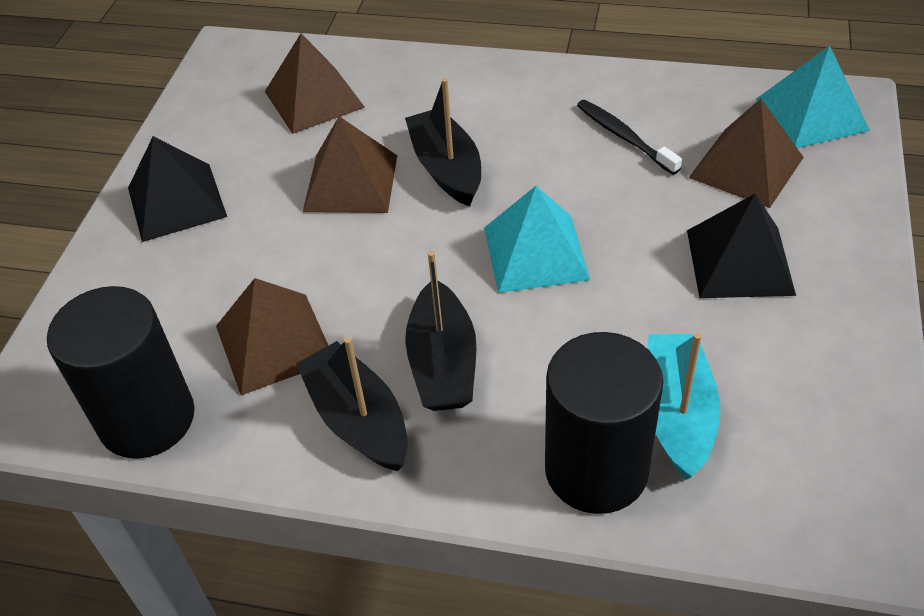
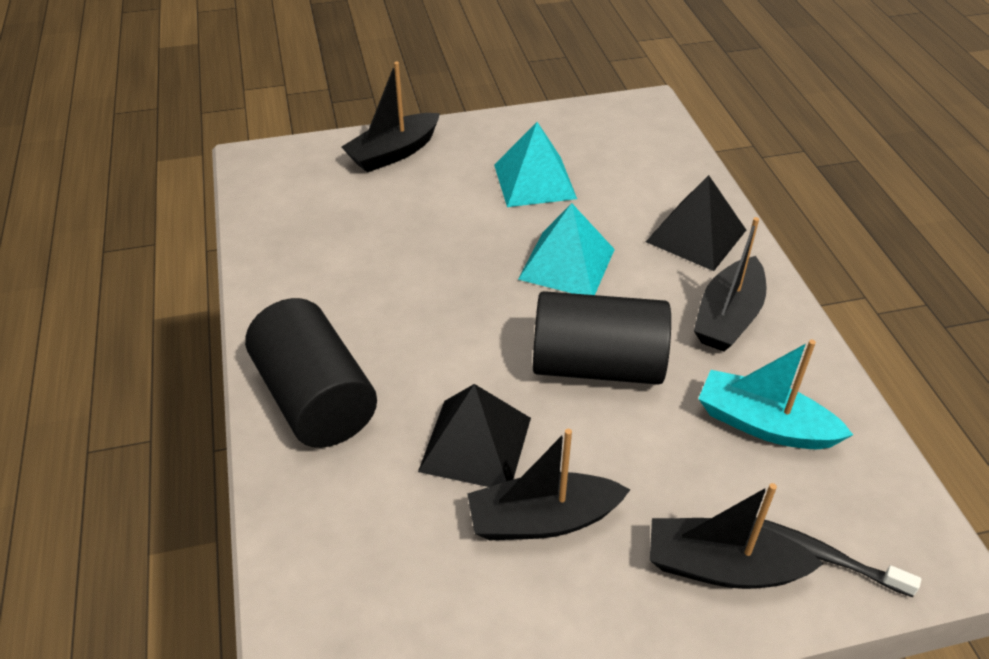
black boat: 3 -> 4
brown pyramid: 4 -> 0

